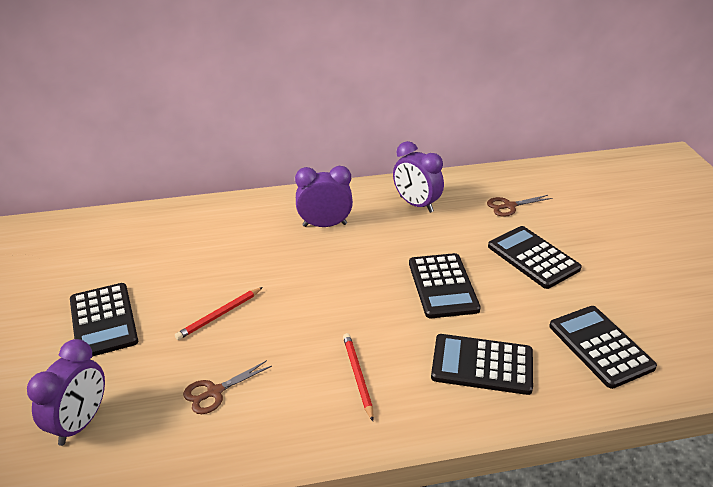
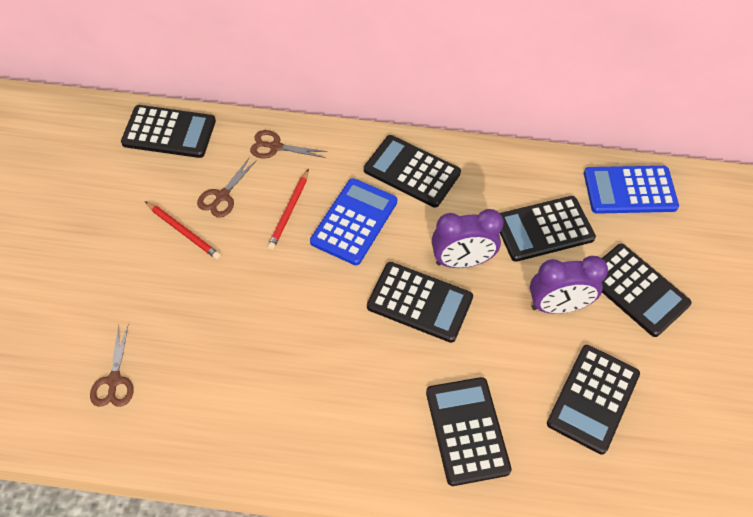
black calculator: 5 -> 7
blue calculator: 0 -> 2
brown scissors: 2 -> 3
purple clock: 3 -> 2

